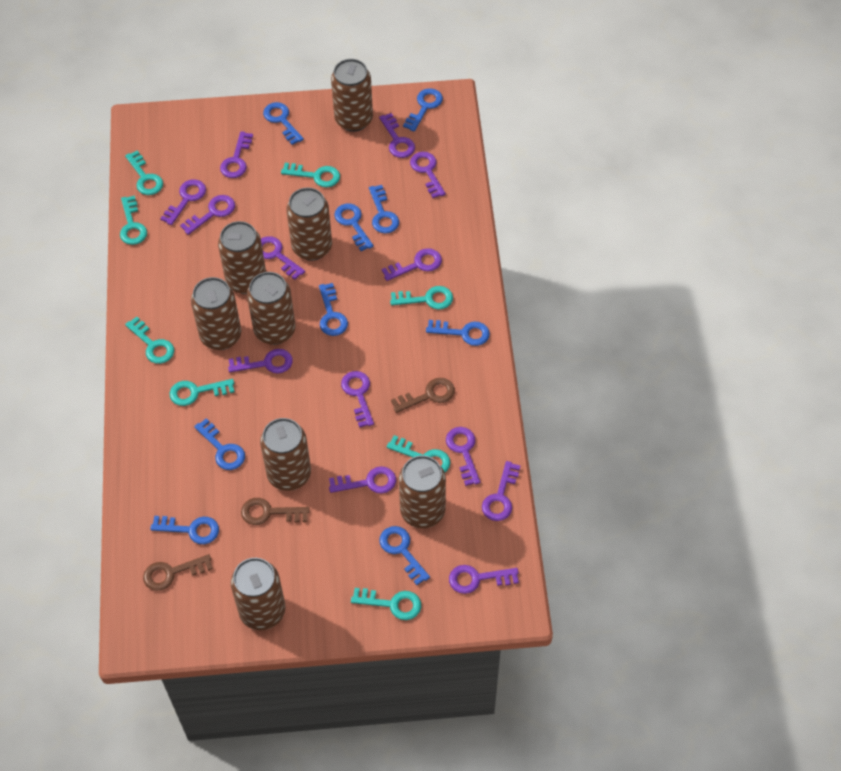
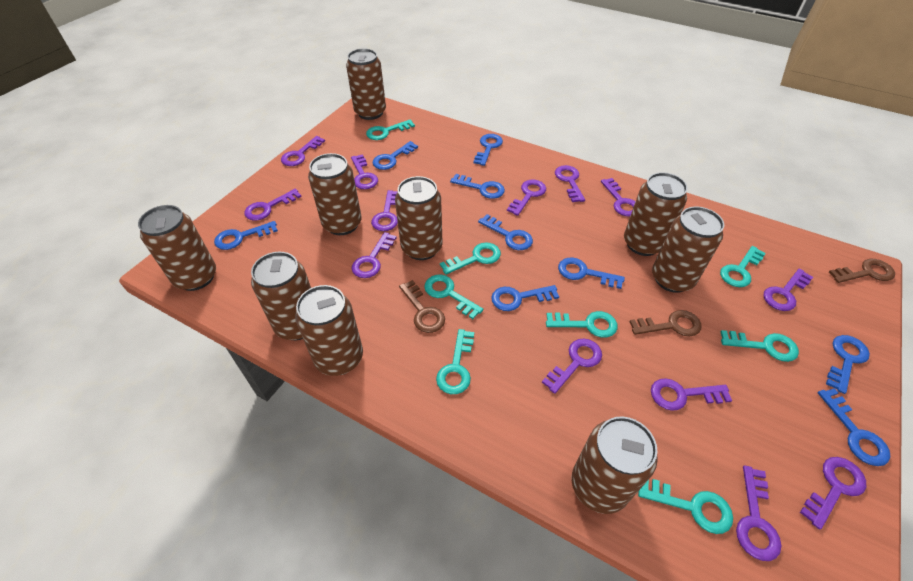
brown can: 8 -> 9

